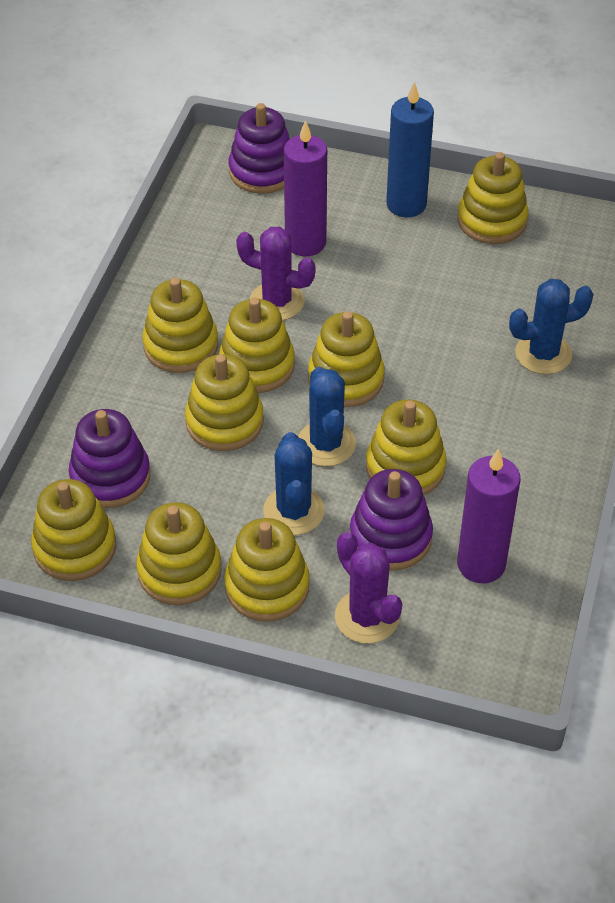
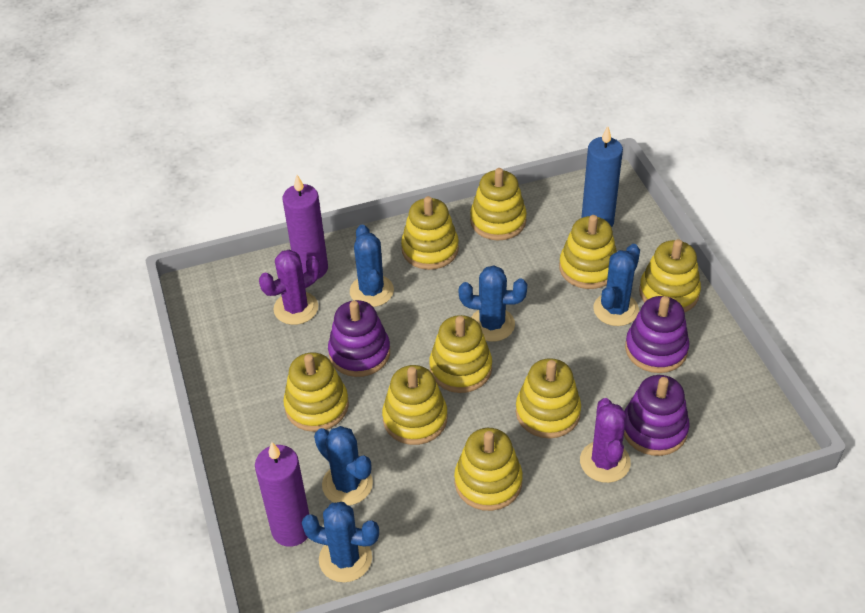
blue cactus: 3 -> 5

